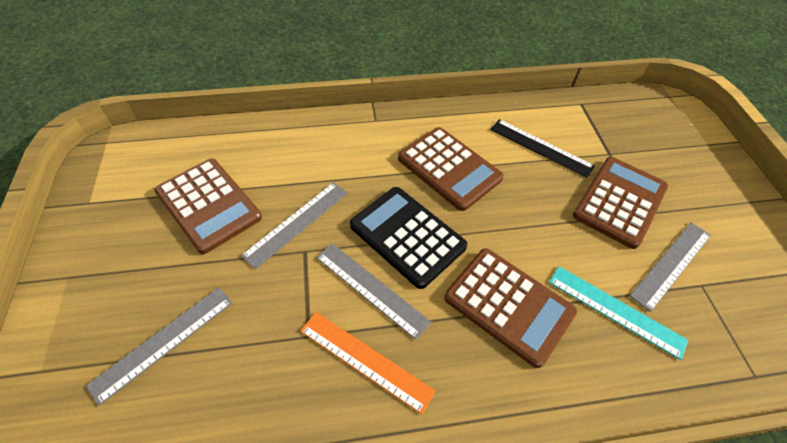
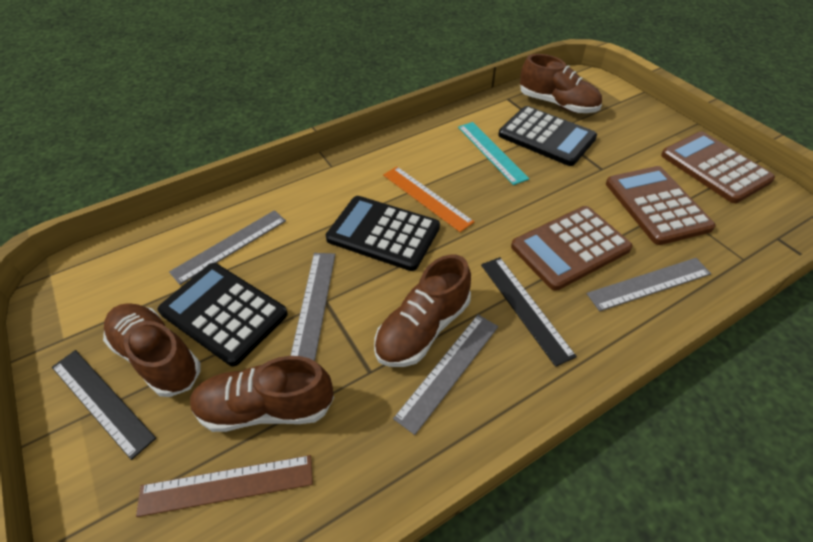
black calculator: 1 -> 3
black ruler: 1 -> 2
brown calculator: 4 -> 3
brown ruler: 0 -> 1
brown shoe: 0 -> 4

